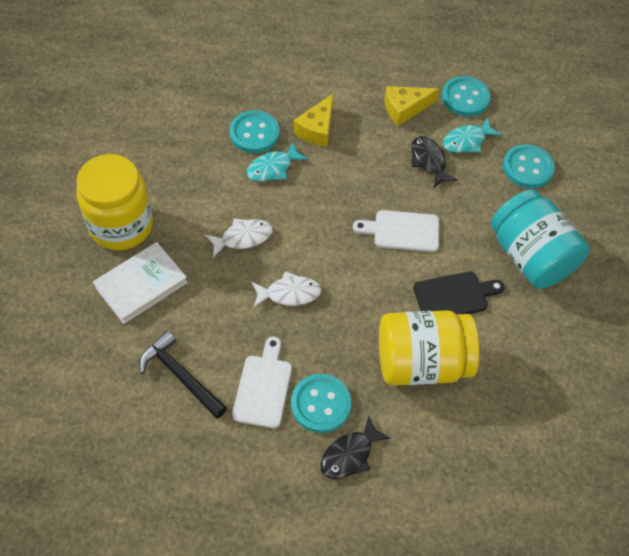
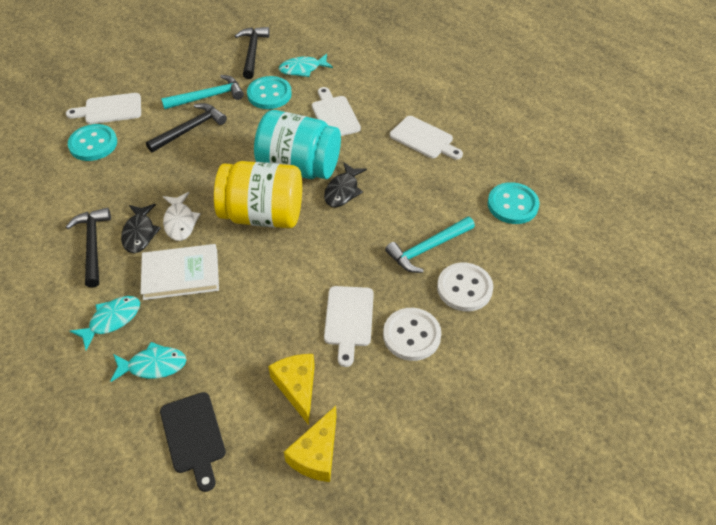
black hammer: 1 -> 3
turquoise button: 4 -> 3
turquoise fish: 2 -> 3
turquoise hammer: 0 -> 2
white button: 0 -> 2
white cutting board: 2 -> 4
white fish: 2 -> 1
yellow jar: 2 -> 1

